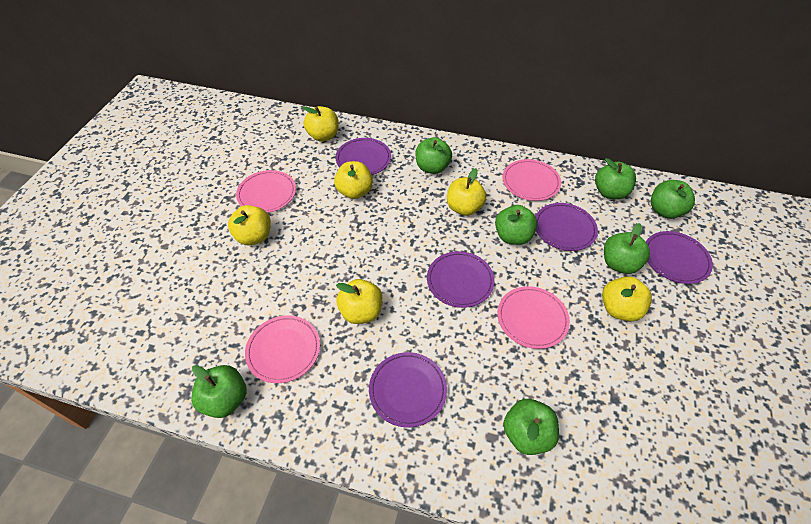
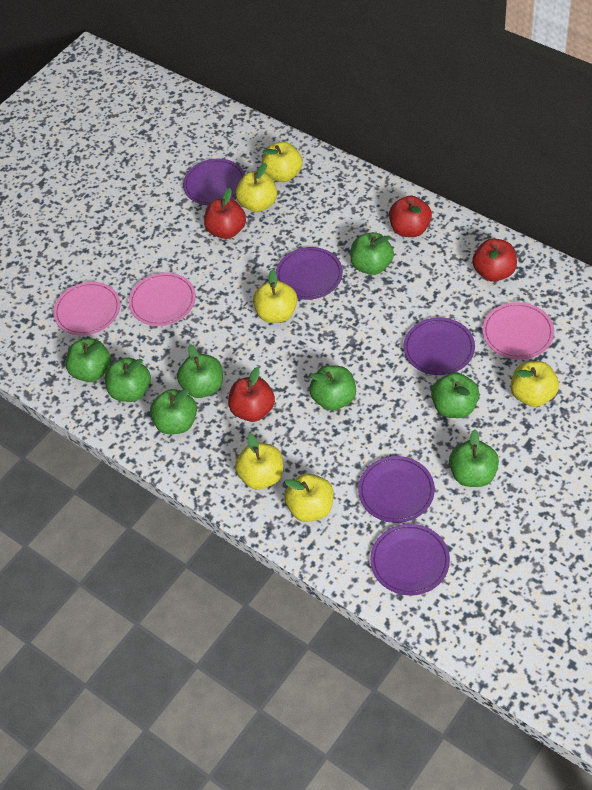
green apple: 7 -> 8
pink plate: 4 -> 3
red apple: 0 -> 4

